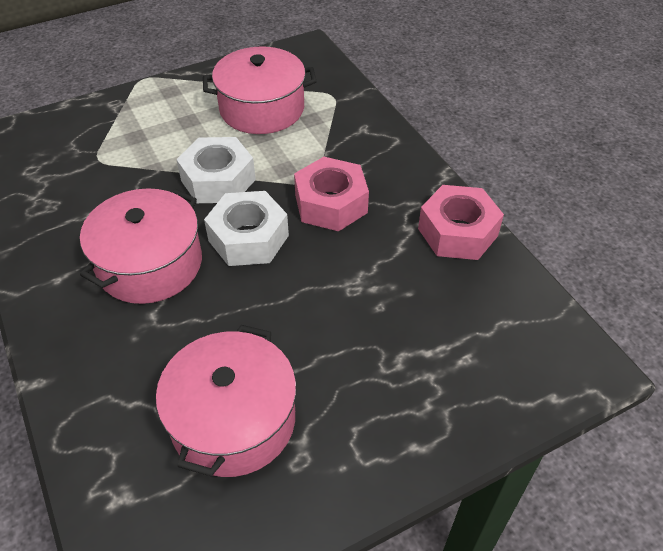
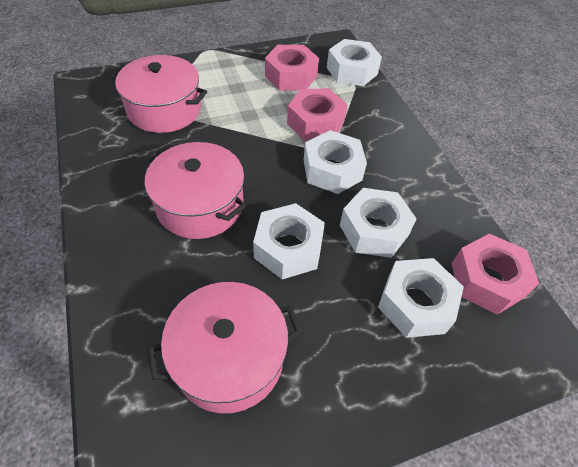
pink nut: 2 -> 3
white nut: 2 -> 5

